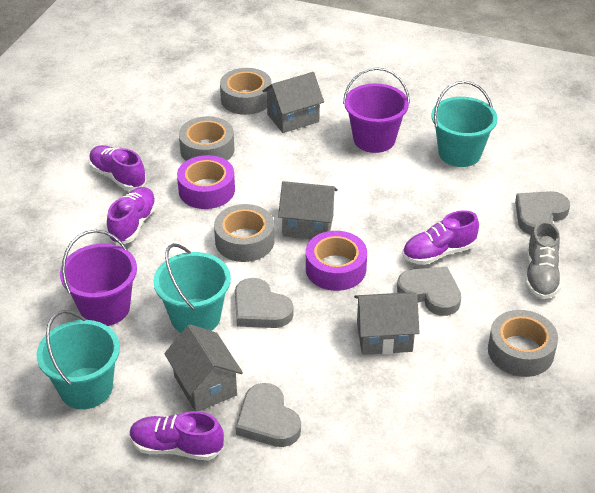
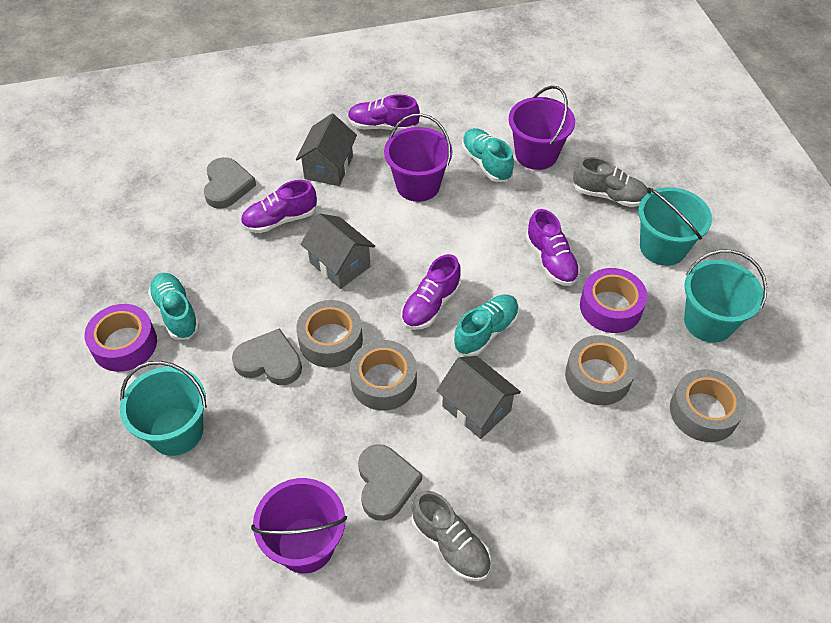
grey heart: 4 -> 3
grey house: 4 -> 3
grey shoe: 1 -> 2
purple bucket: 2 -> 3
turquoise shoe: 0 -> 3

